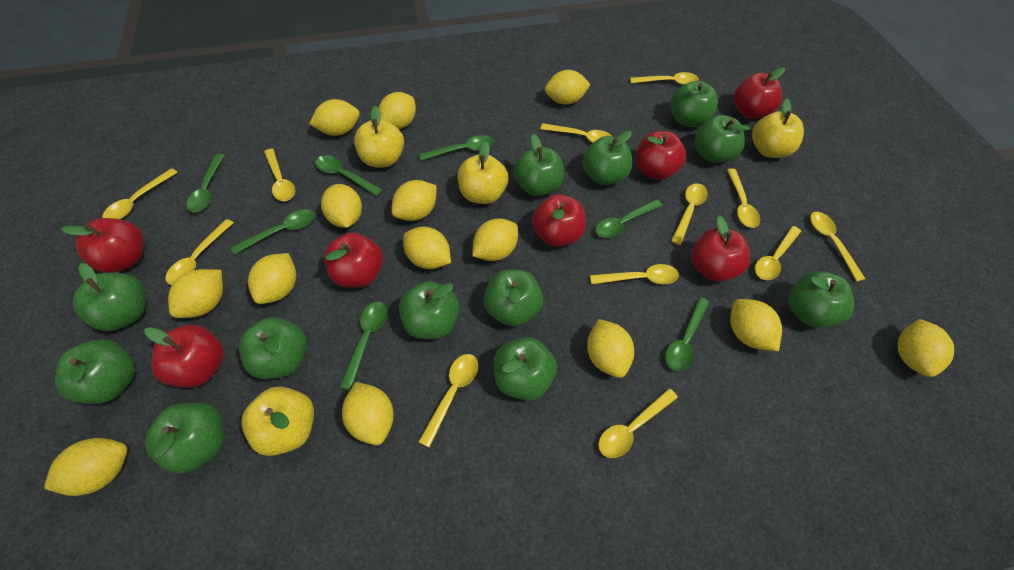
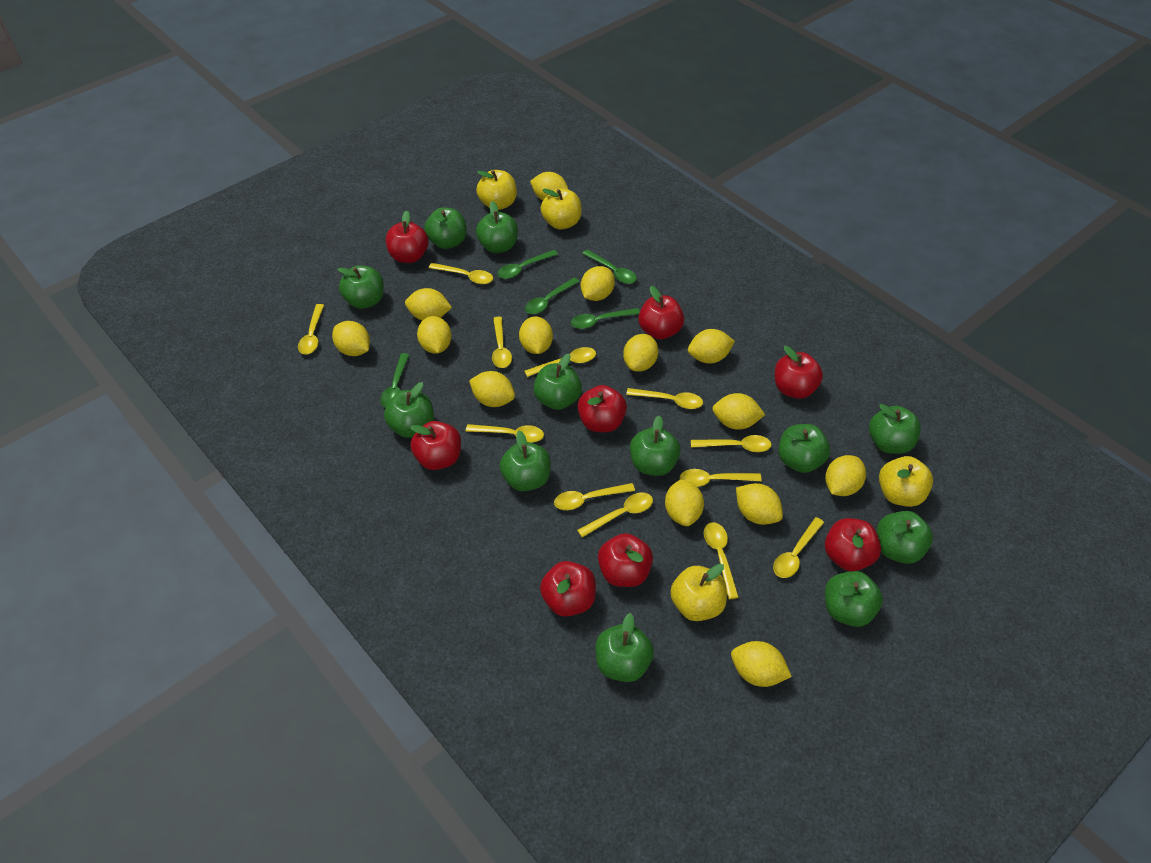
green spoon: 7 -> 5
red apple: 7 -> 8

